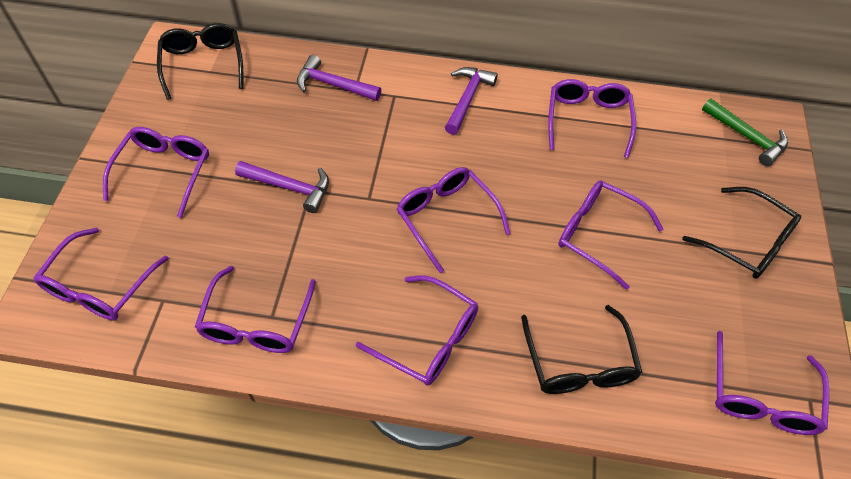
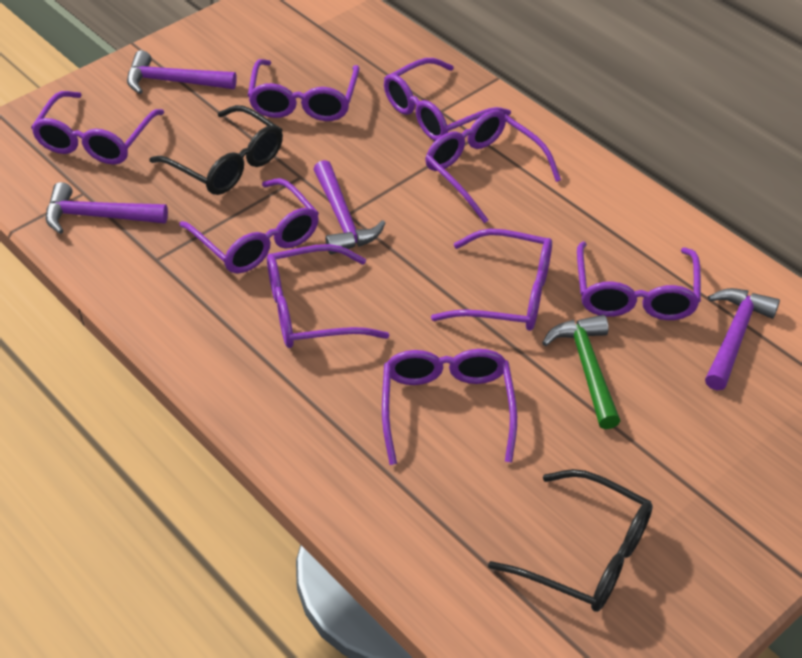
black glasses: 3 -> 2
purple glasses: 8 -> 9
purple hammer: 3 -> 4

